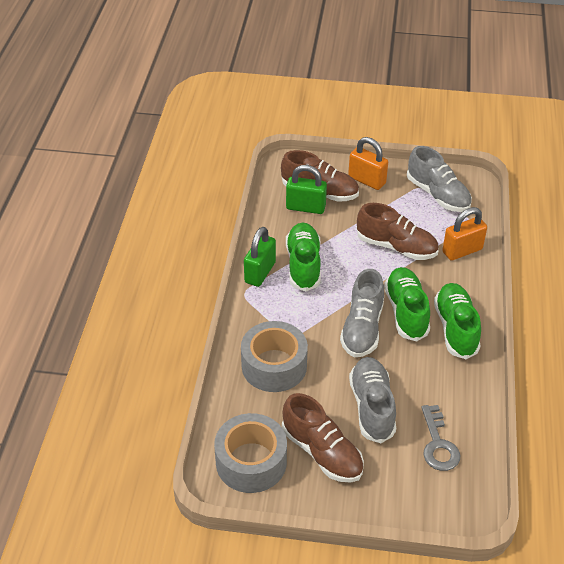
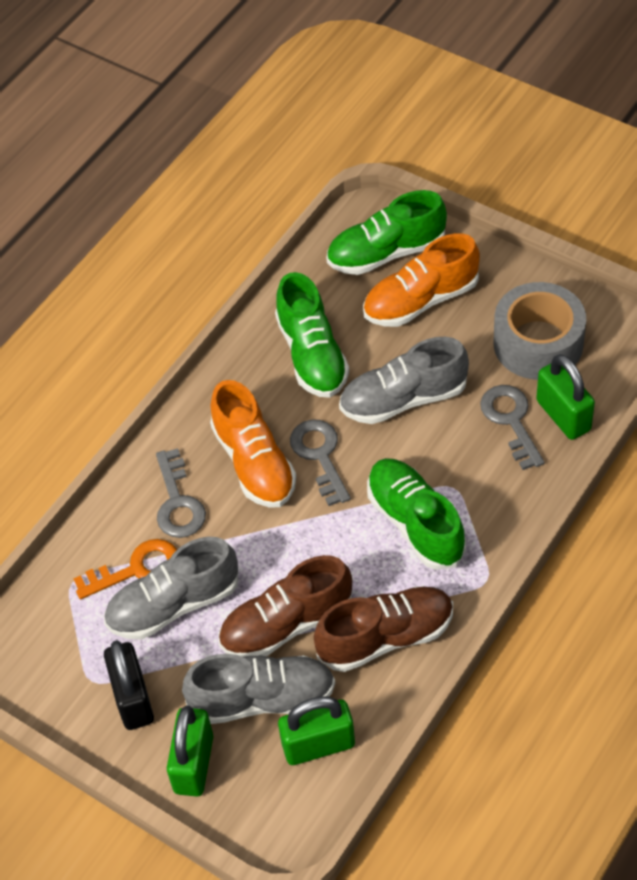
black padlock: 0 -> 1
brown shoe: 3 -> 2
green padlock: 2 -> 3
grey key: 1 -> 3
grey tape: 2 -> 1
orange key: 0 -> 1
orange padlock: 2 -> 0
orange shoe: 0 -> 2

